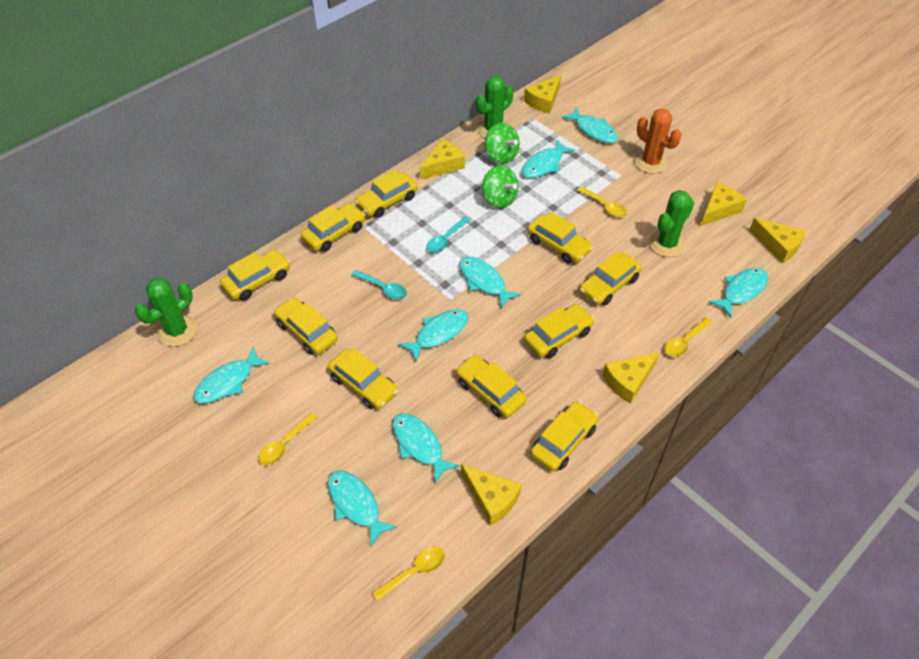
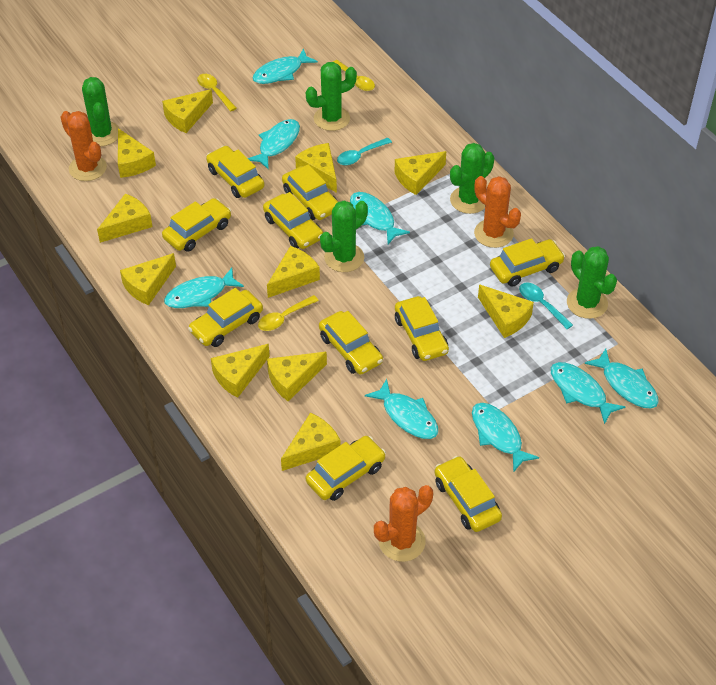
green cactus: 3 -> 5
green spinning top: 2 -> 0
orange cactus: 1 -> 3
yellow cheese: 6 -> 11
yellow spoon: 4 -> 3

